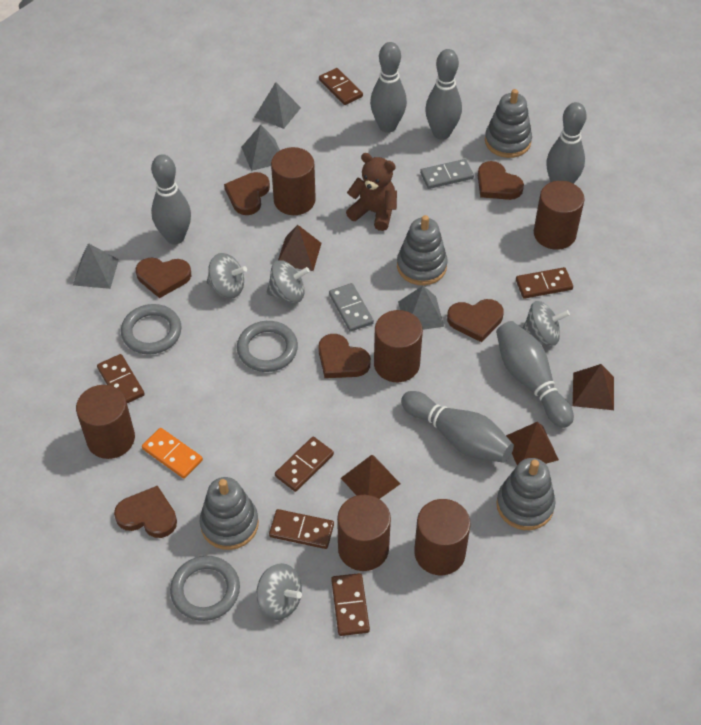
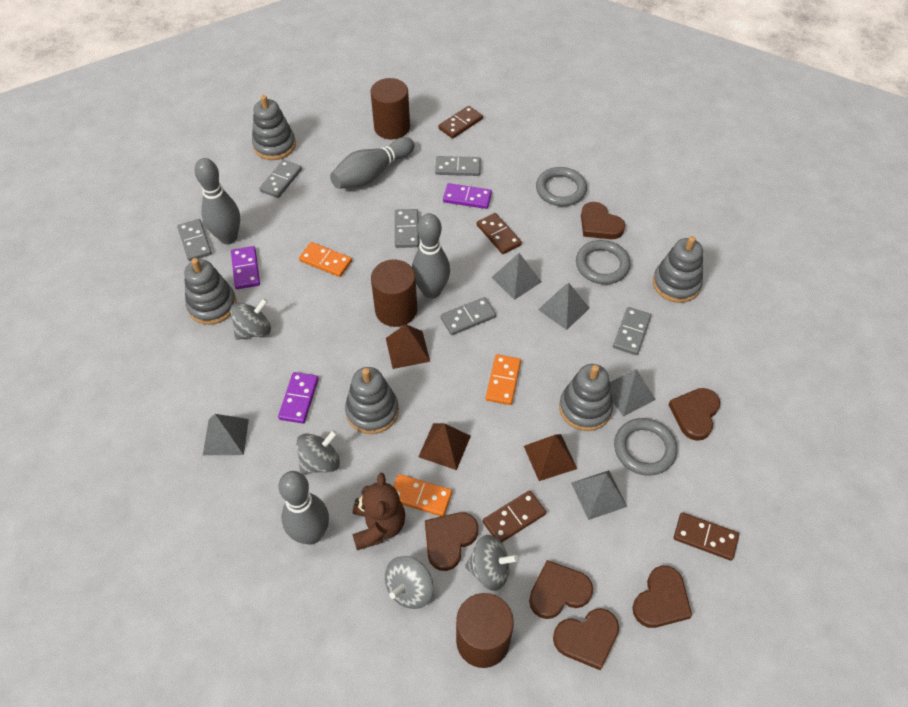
brown cylinder: 6 -> 3
brown domino: 6 -> 4
brown pyramid: 4 -> 3
grey bowling pin: 6 -> 4
grey domino: 2 -> 6
grey pyramid: 4 -> 5
grey stacking toy: 4 -> 5
orange domino: 1 -> 3
purple domino: 0 -> 3

